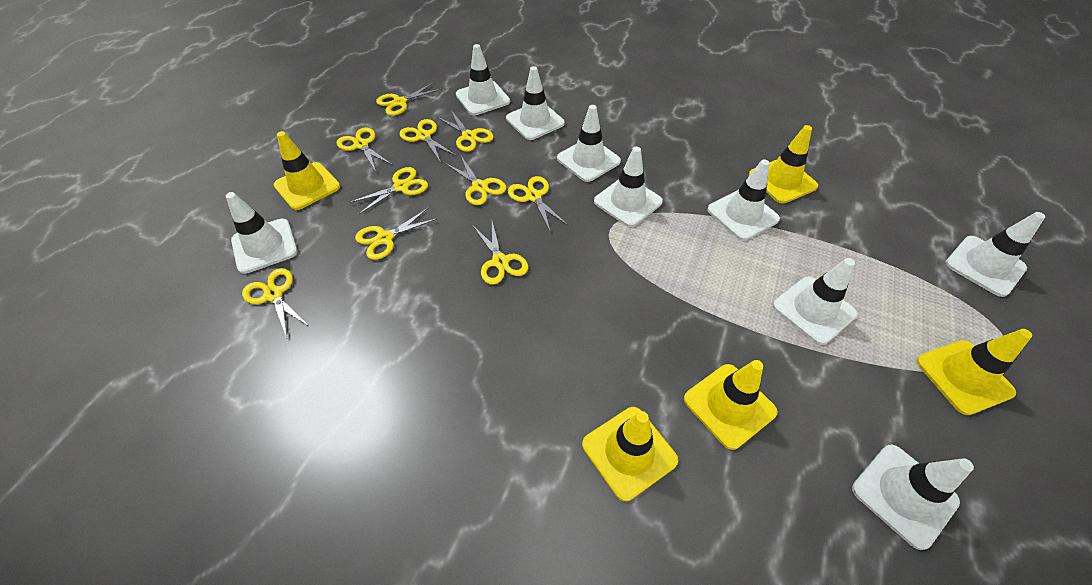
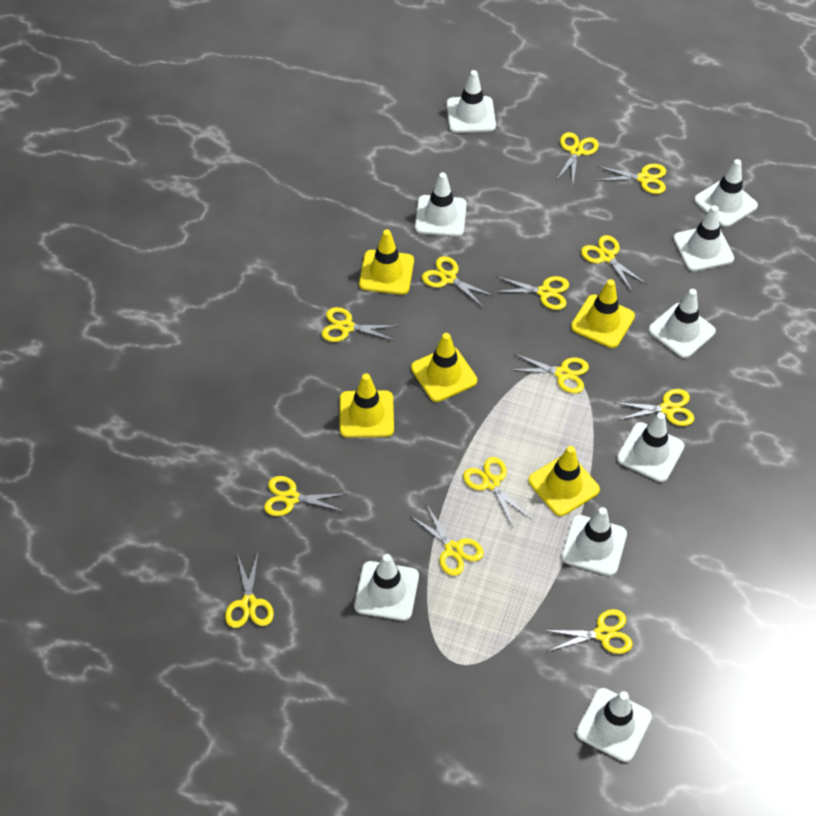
yellow scissors: 10 -> 13

